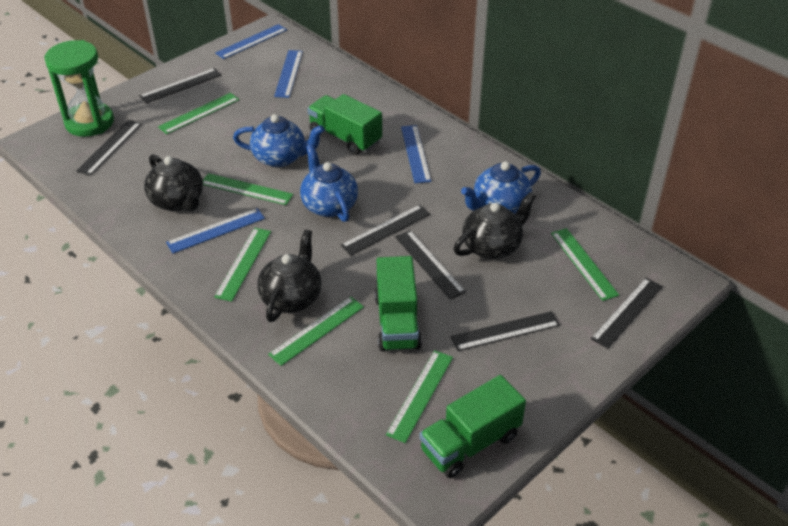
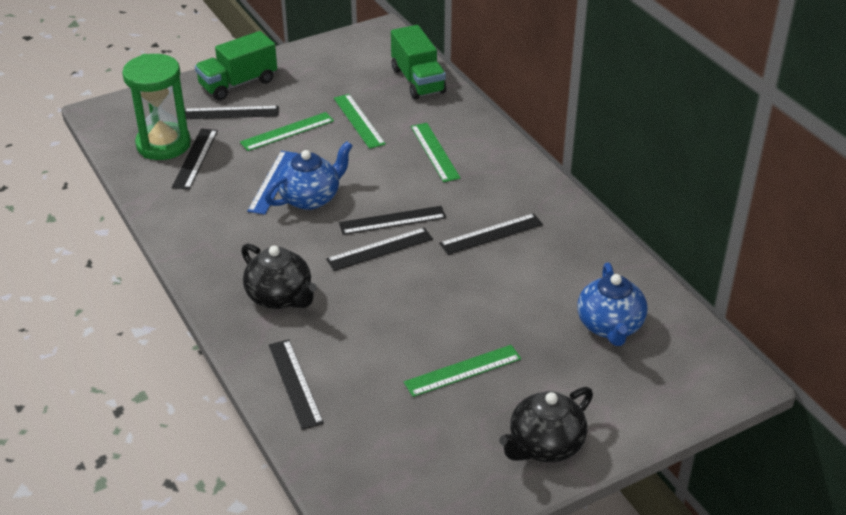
black teapot: 3 -> 2
blue ruler: 4 -> 1
blue teapot: 3 -> 2
green ruler: 6 -> 4
green truck: 3 -> 2

